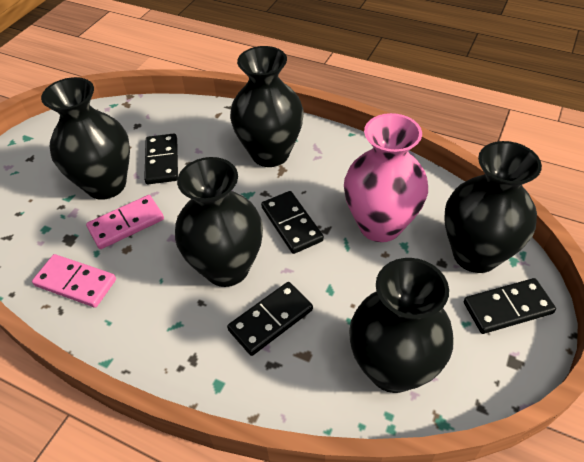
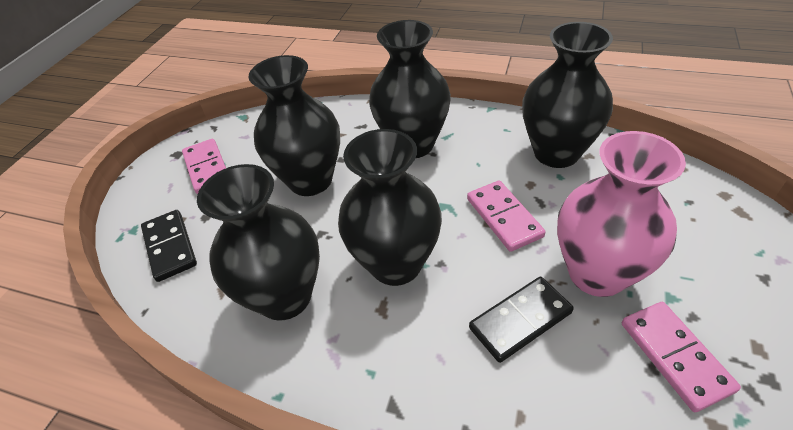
black domino: 4 -> 2
pink domino: 2 -> 3

